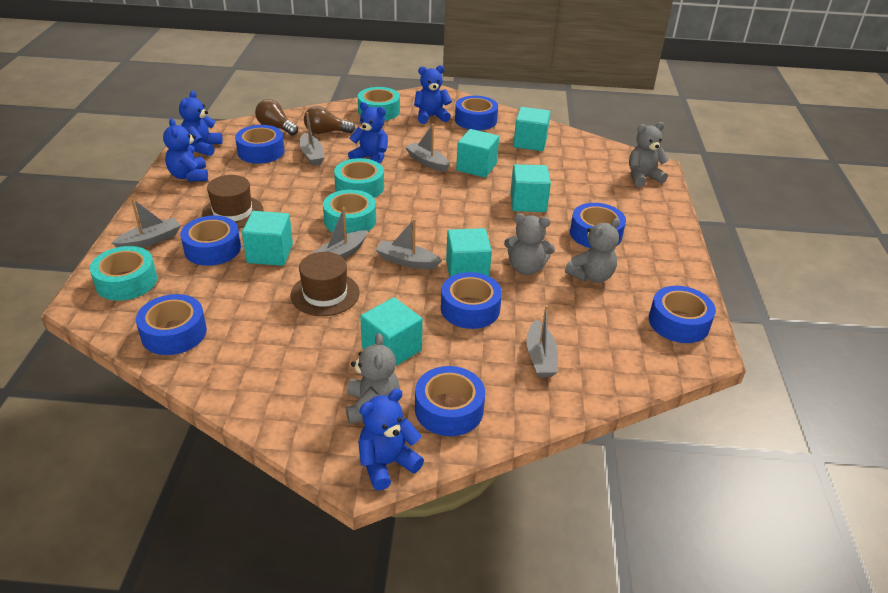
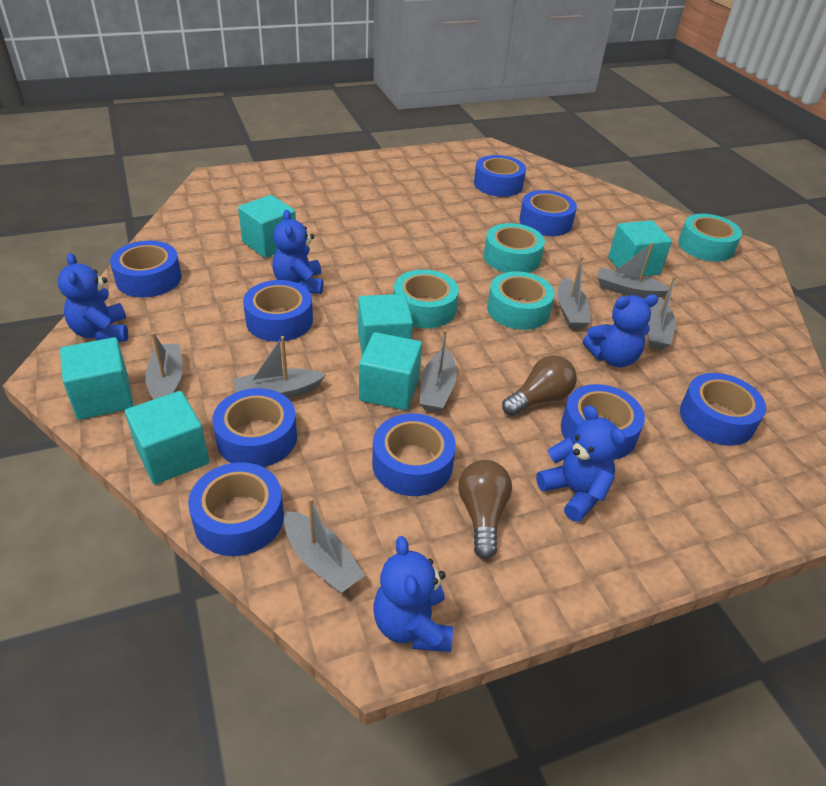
blue tape: 8 -> 9
brown hat: 2 -> 0
grey boat: 6 -> 7
grey teddy bear: 4 -> 0

